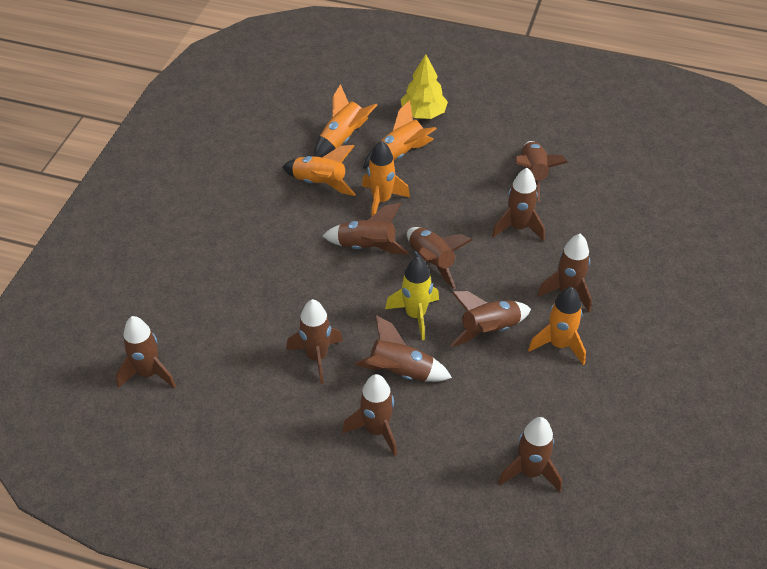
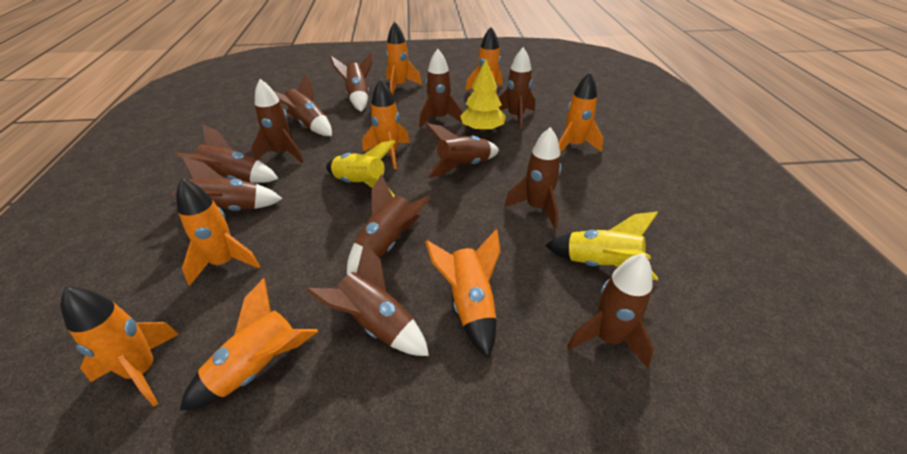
brown rocket: 11 -> 12
orange rocket: 5 -> 8
yellow rocket: 1 -> 2

